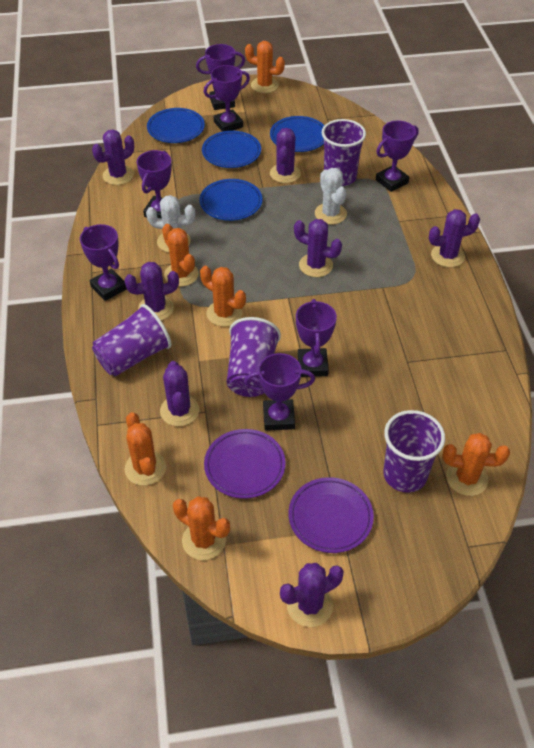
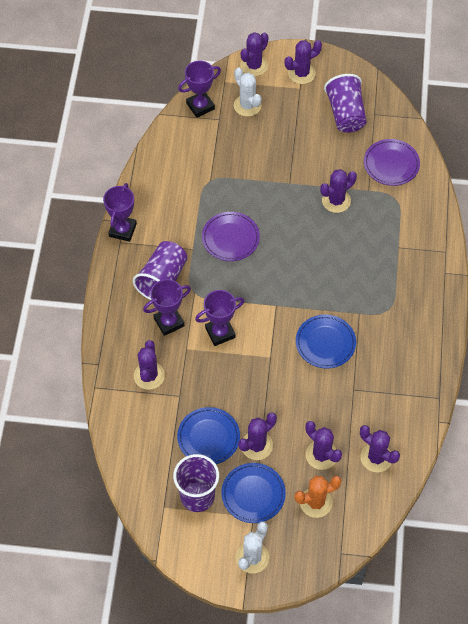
blue plate: 4 -> 3
orange cactus: 6 -> 1
purple cup: 4 -> 3
purple trophy: 7 -> 4

